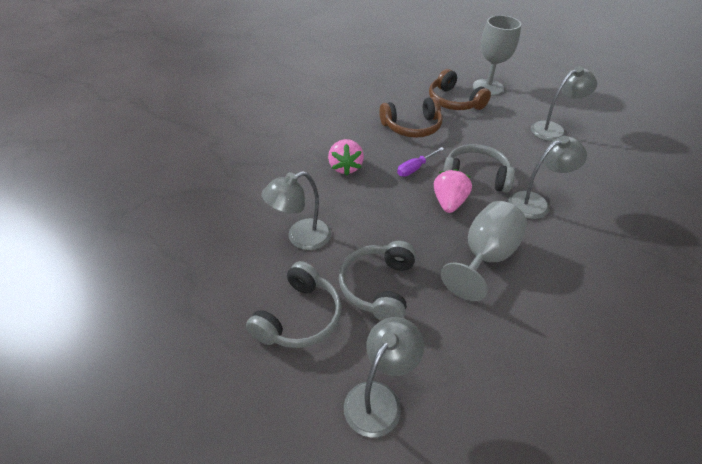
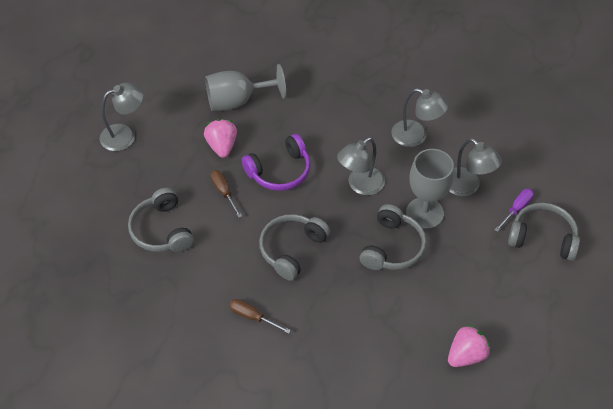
brown headphones: 2 -> 0
brown screwdriver: 0 -> 2
grey headphones: 3 -> 4
purple headphones: 0 -> 1

